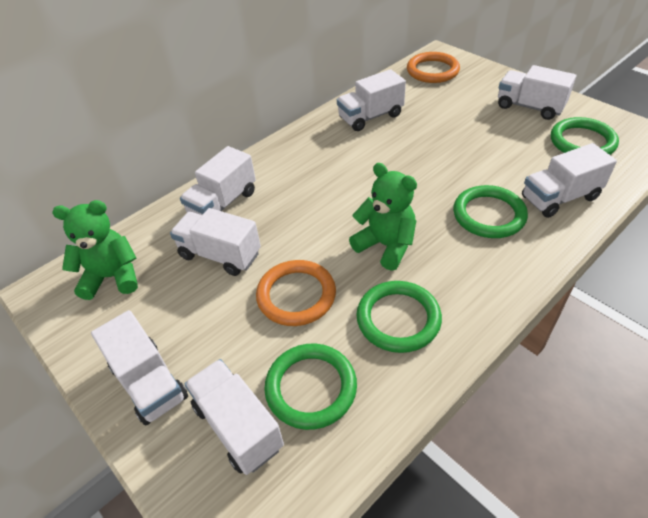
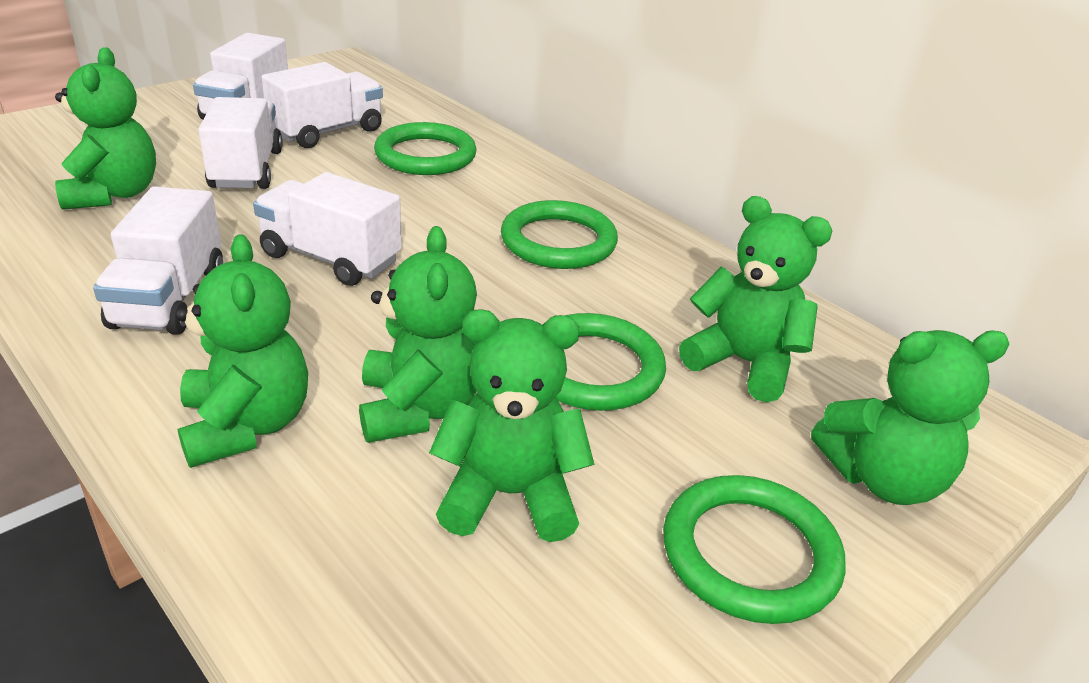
green teddy bear: 2 -> 6
orange ring: 2 -> 0
white truck: 7 -> 5

